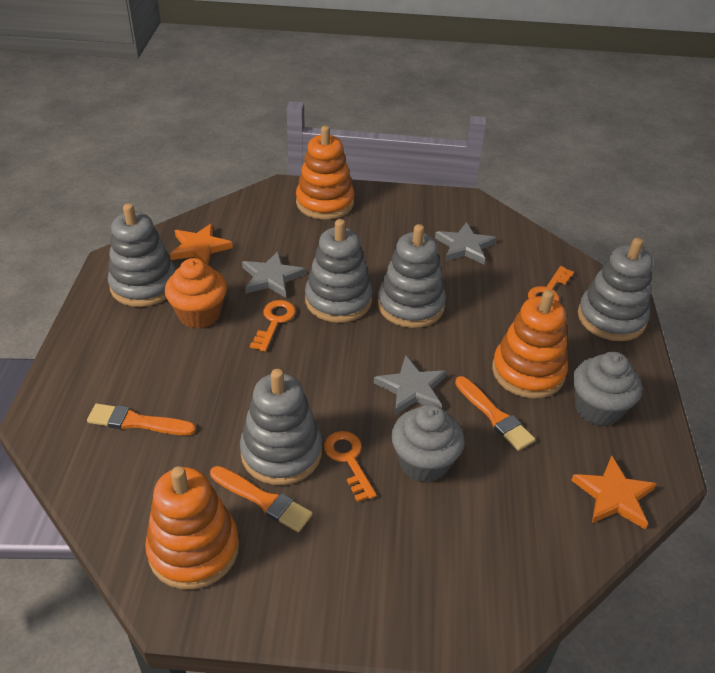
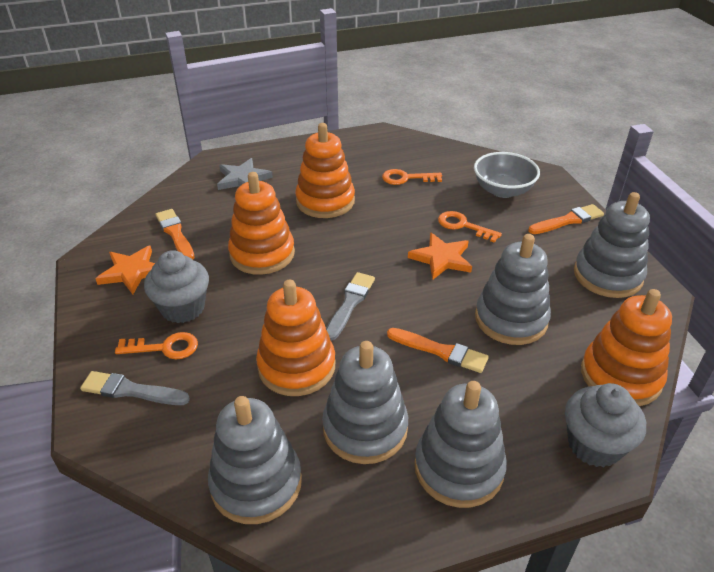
grey bowl: 0 -> 1
grey brush: 0 -> 2
grey star: 3 -> 1
orange cupcake: 1 -> 0
orange stacking toy: 3 -> 4

